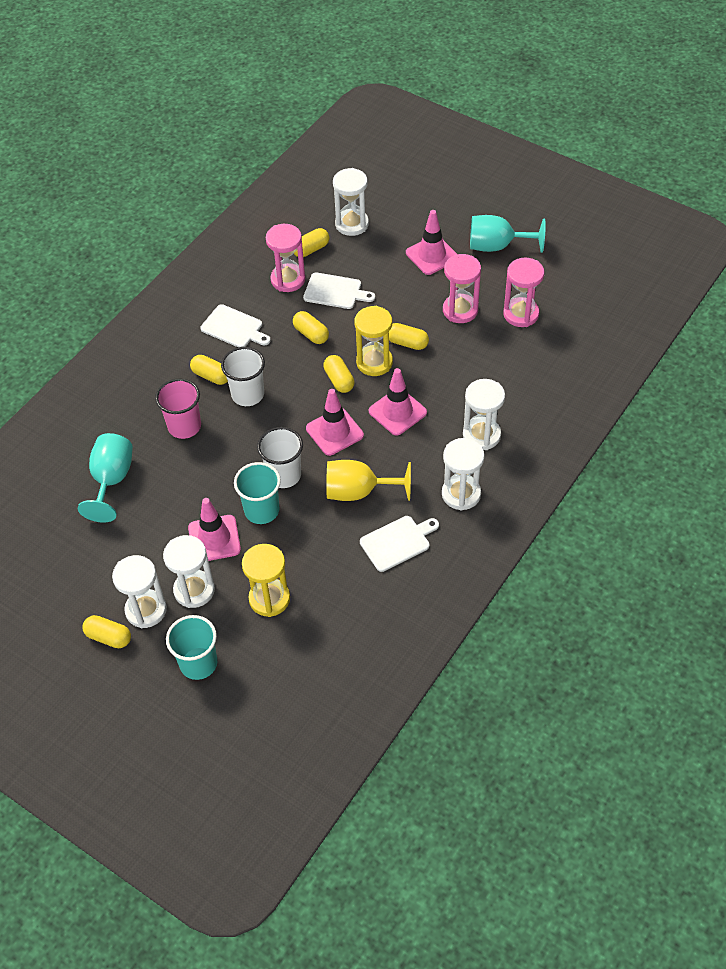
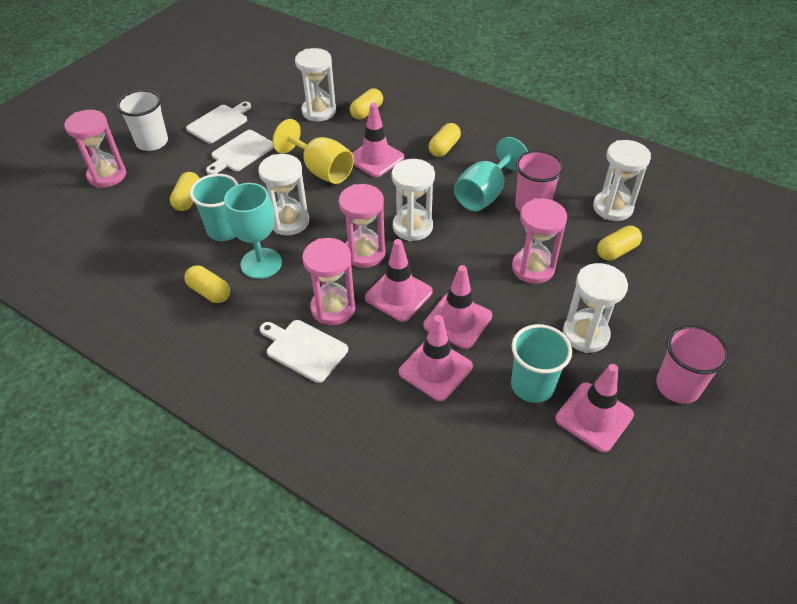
pink cup: 1 -> 2
pink hourglass: 3 -> 4
pink traffic cone: 4 -> 5
white cup: 2 -> 1
yellow capsule: 6 -> 5
yellow hourglass: 2 -> 0

